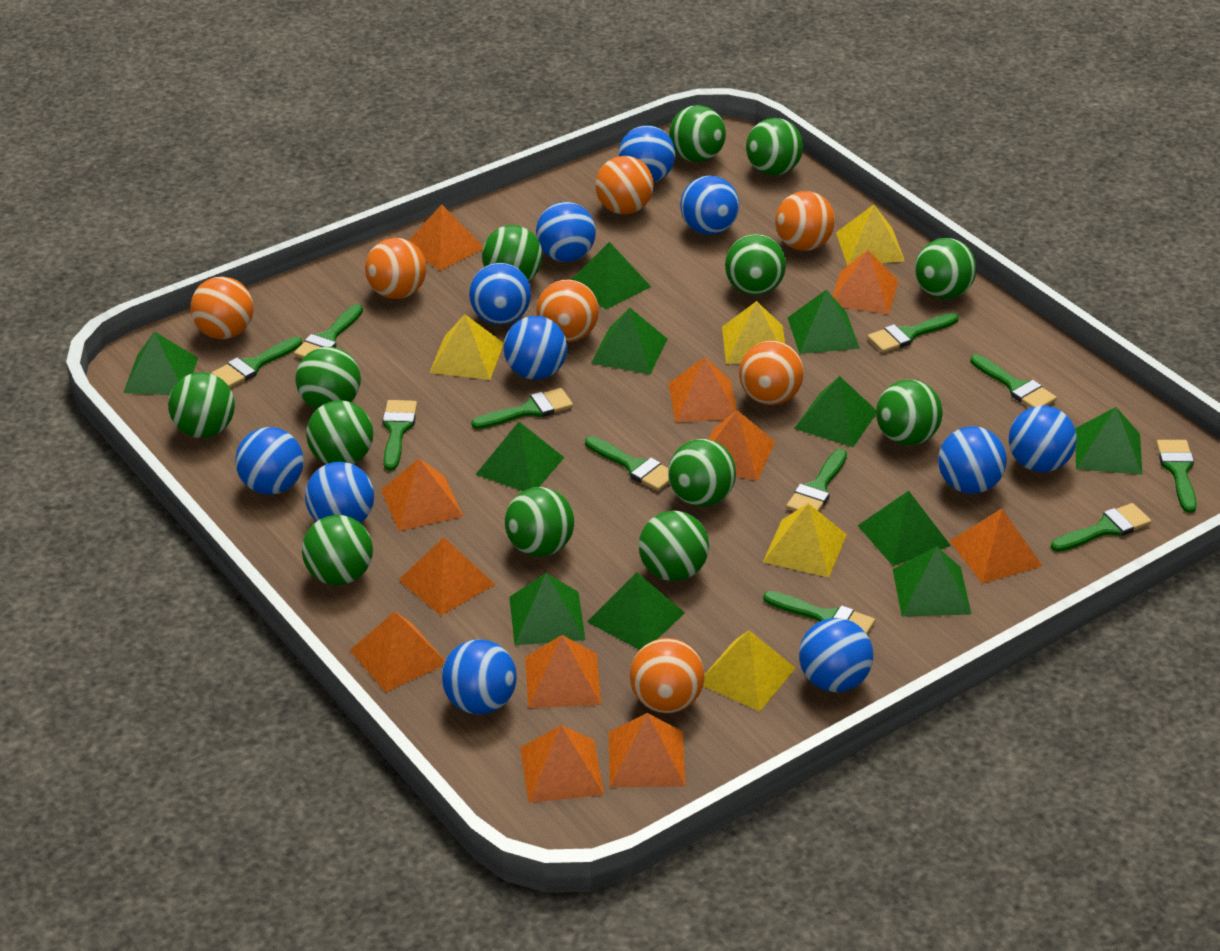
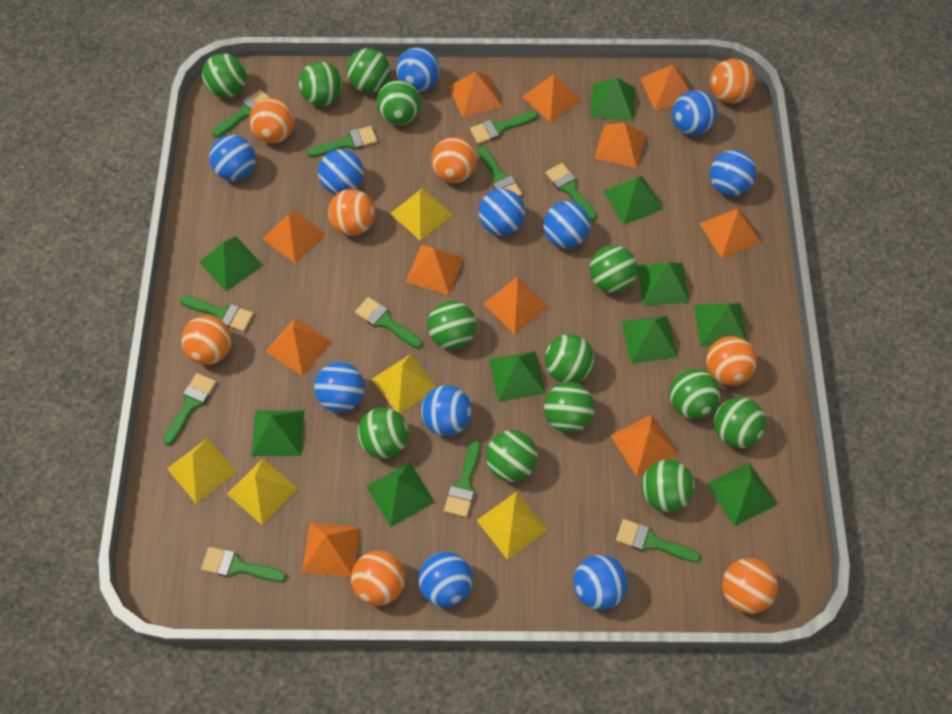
green pyramid: 11 -> 10
orange ball: 7 -> 8

